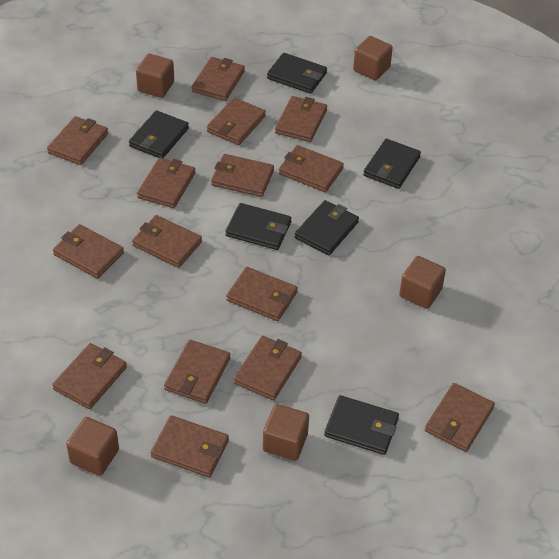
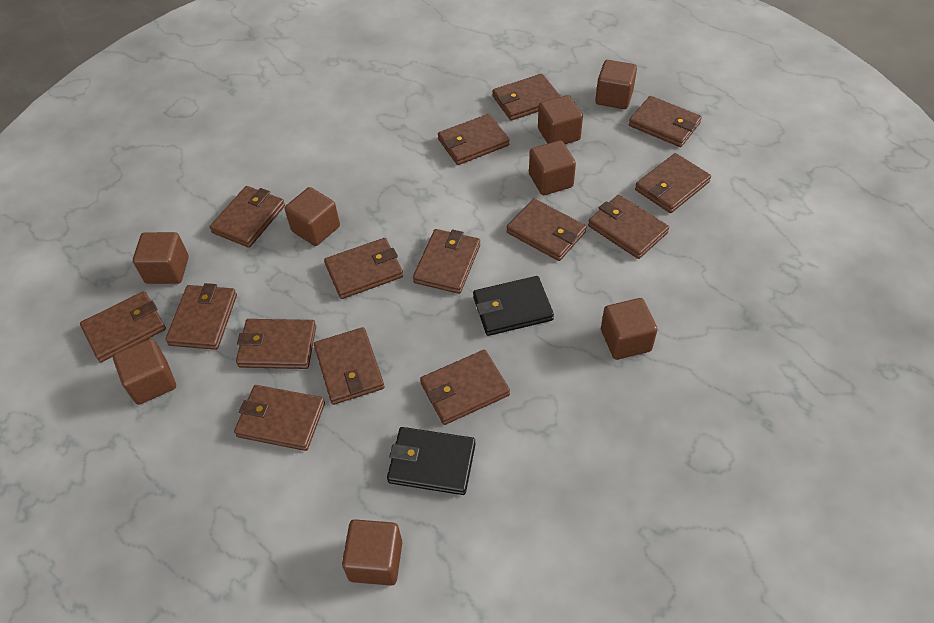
black wallet: 6 -> 2
brown cube: 5 -> 8

